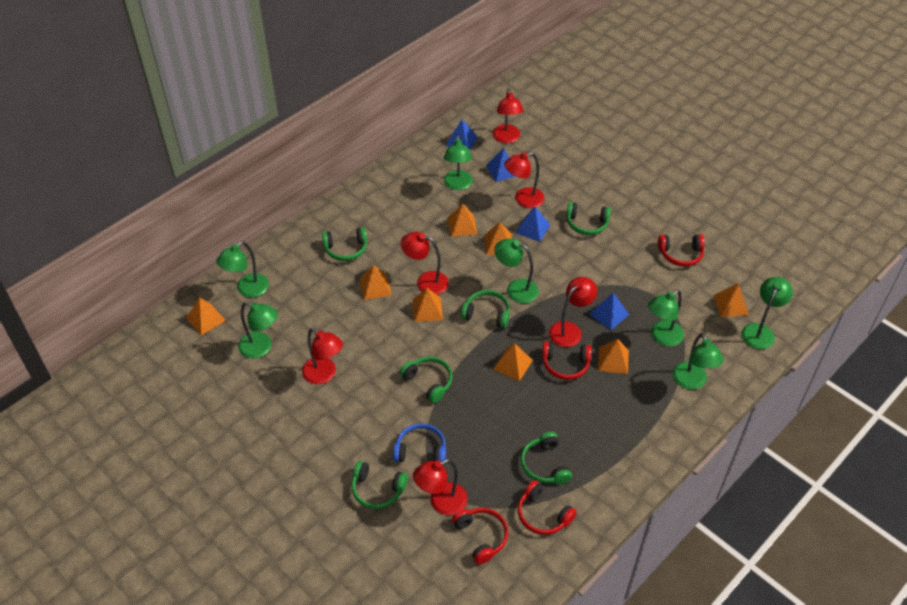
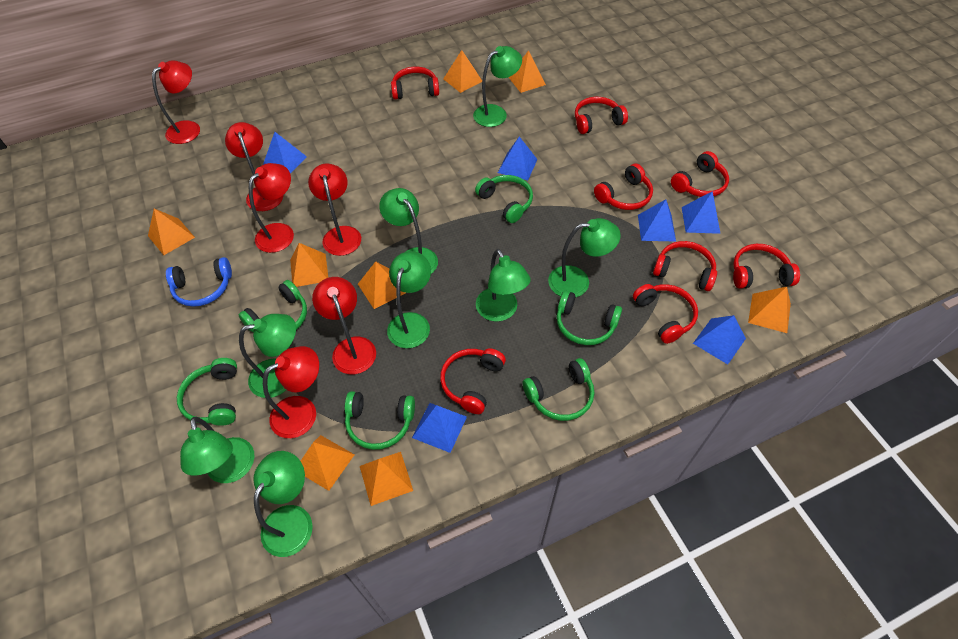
blue pyramid: 4 -> 6
green lamp: 7 -> 8
red headphones: 4 -> 8

